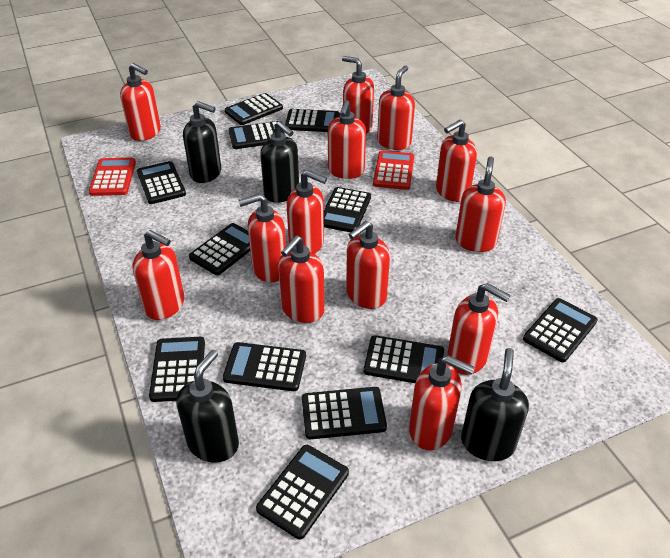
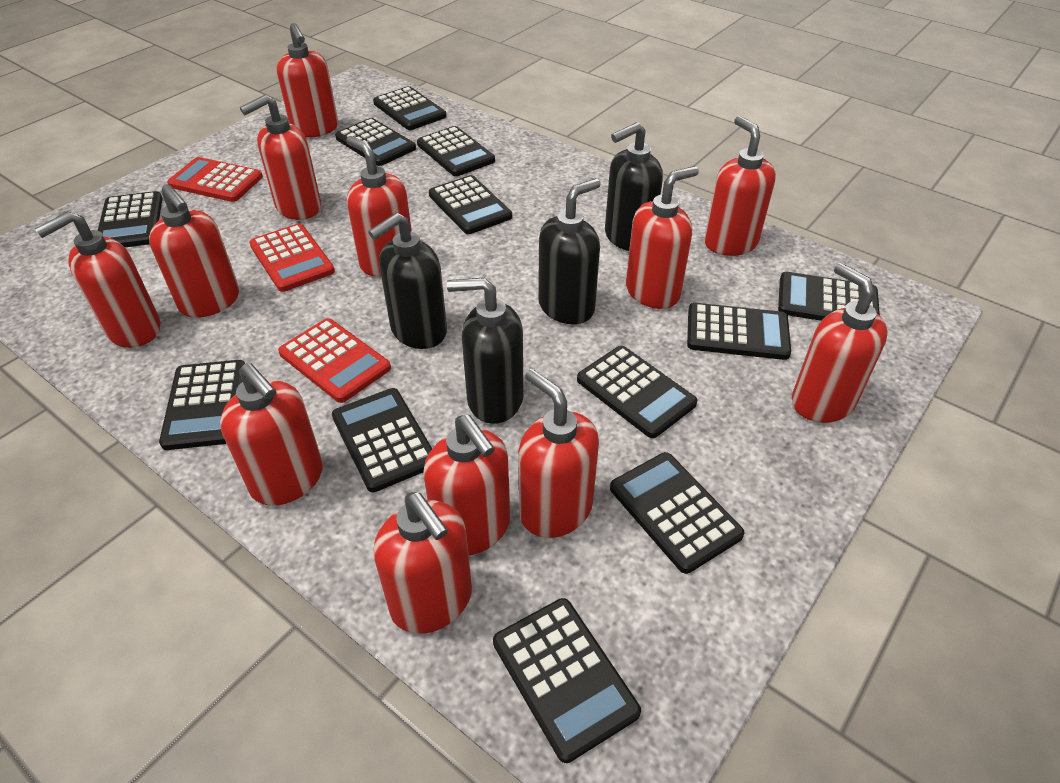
red calculator: 2 -> 3
red soap dispenser: 13 -> 12

